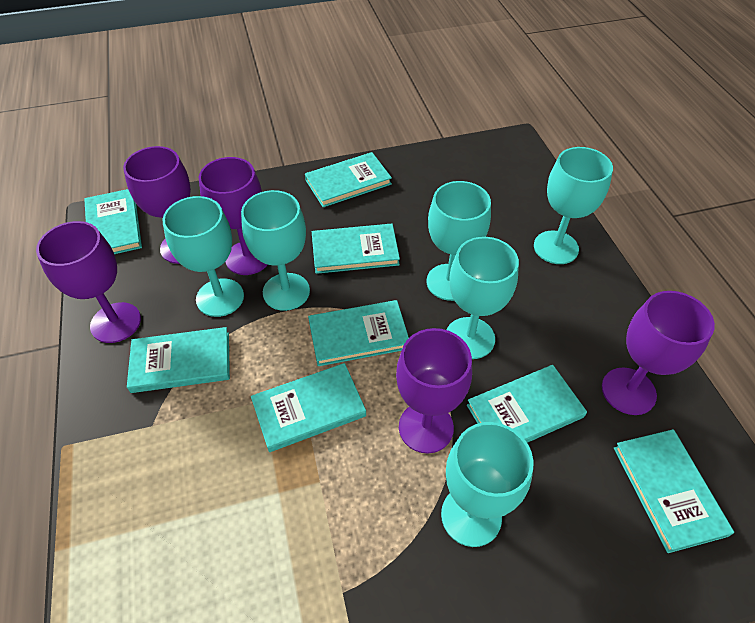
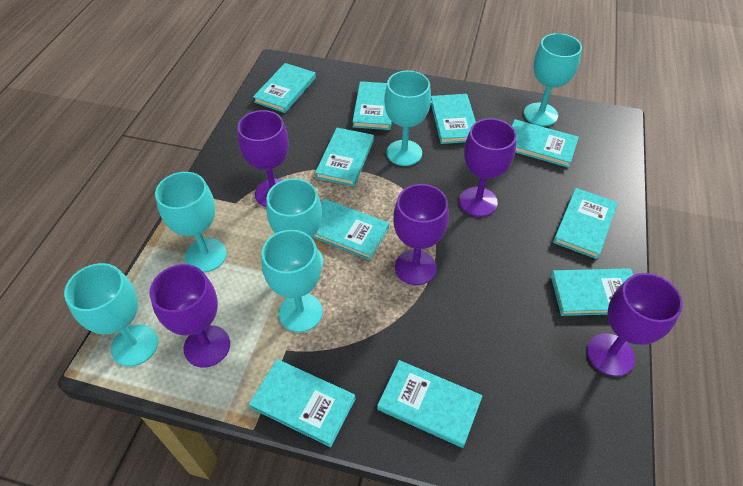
turquoise book: 8 -> 10

